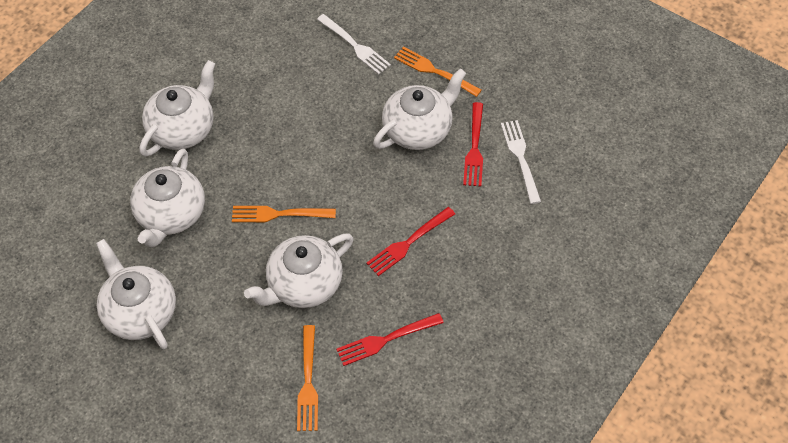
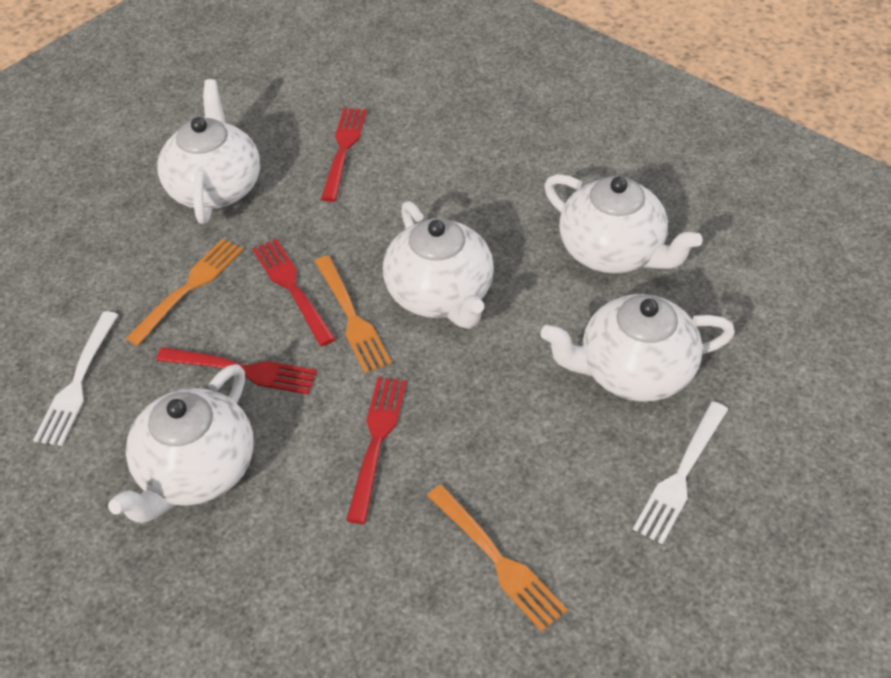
red fork: 3 -> 4

